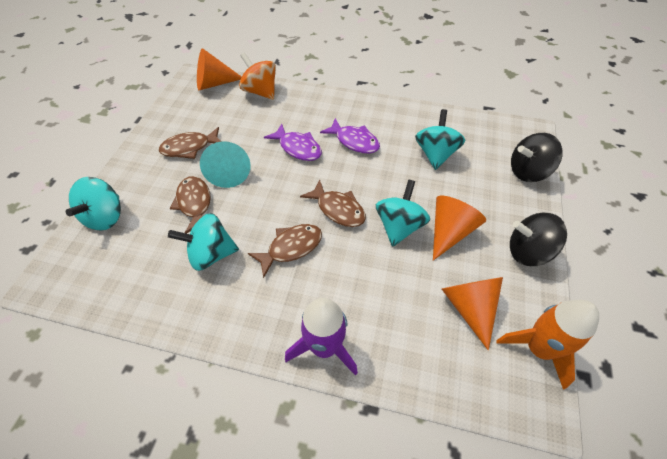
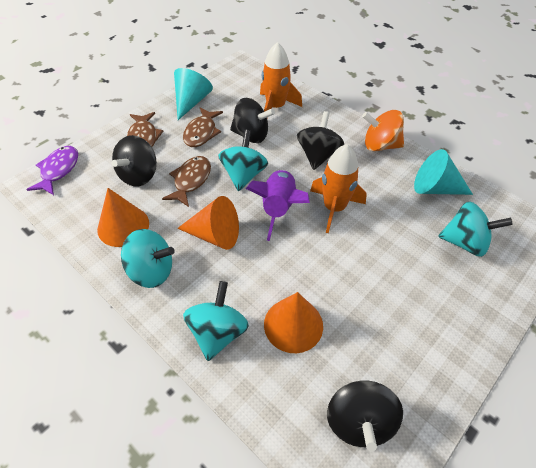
black spinning top: 2 -> 4
brown fish: 4 -> 3
orange rocket: 1 -> 2
purple fish: 2 -> 1
turquoise cone: 1 -> 2

